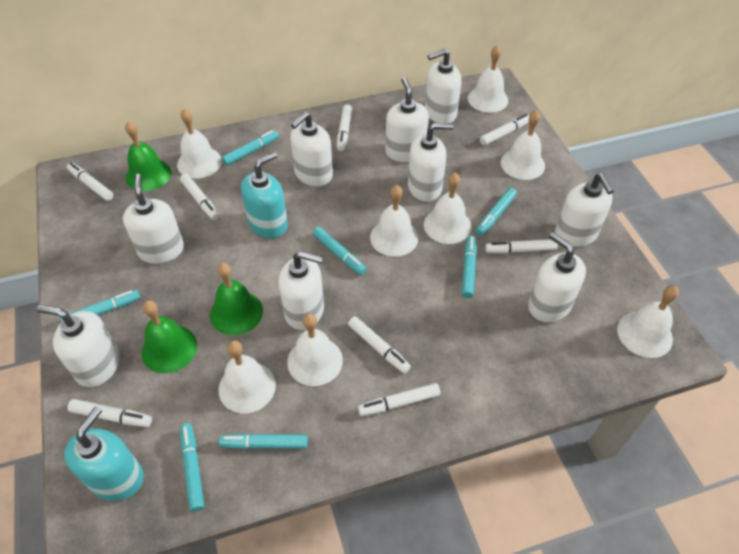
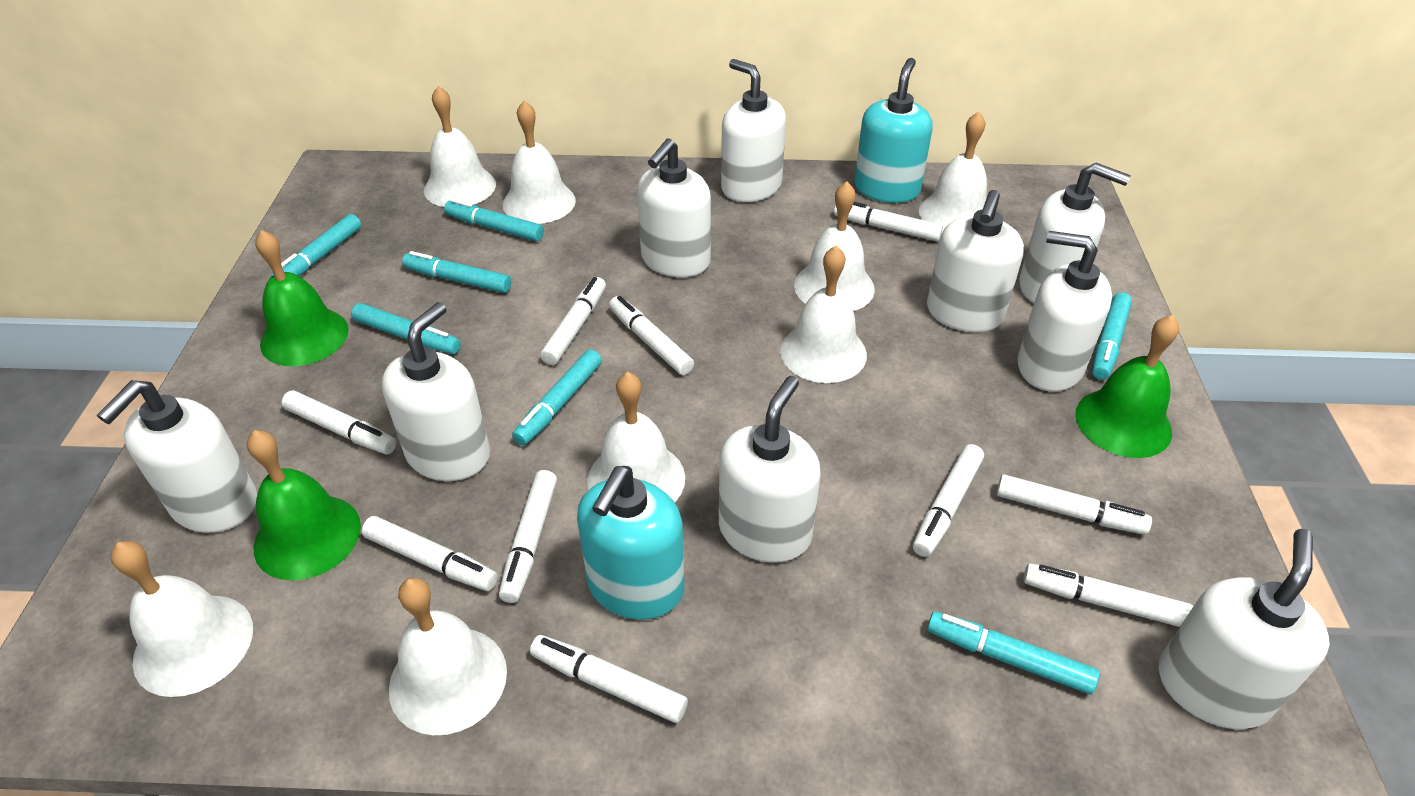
white marker: 8 -> 10

